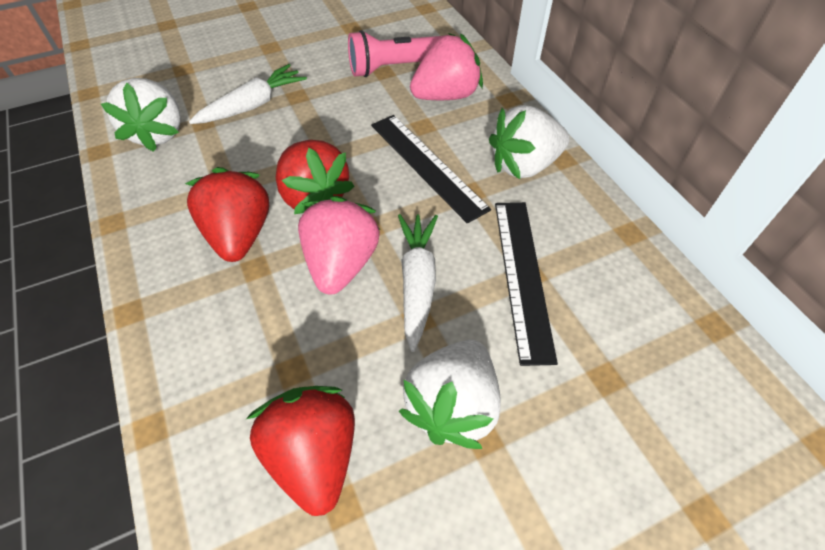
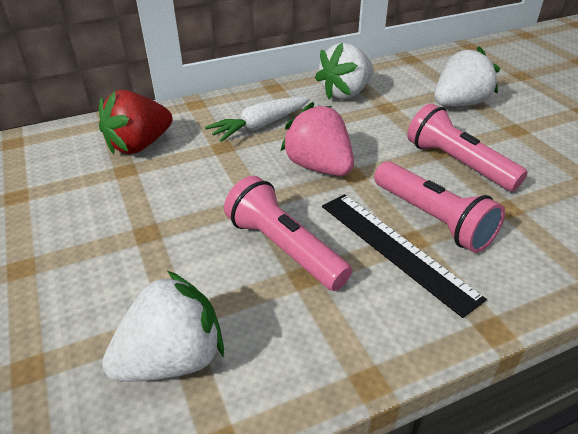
black ruler: 2 -> 1
pink flashlight: 1 -> 3
pink strawberry: 2 -> 1
red strawberry: 3 -> 1
white carrot: 2 -> 1

